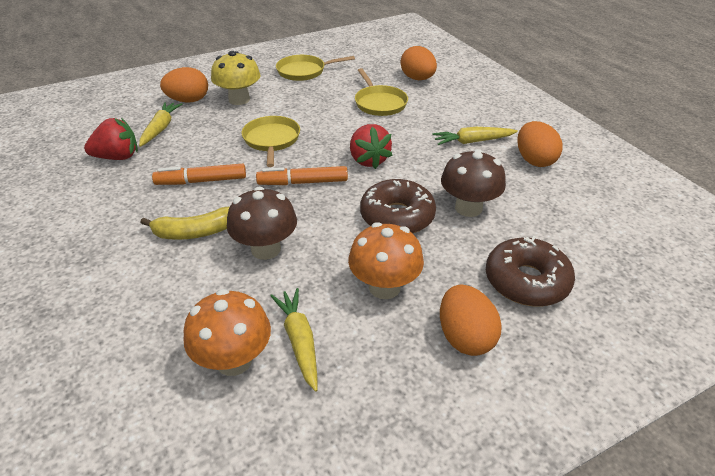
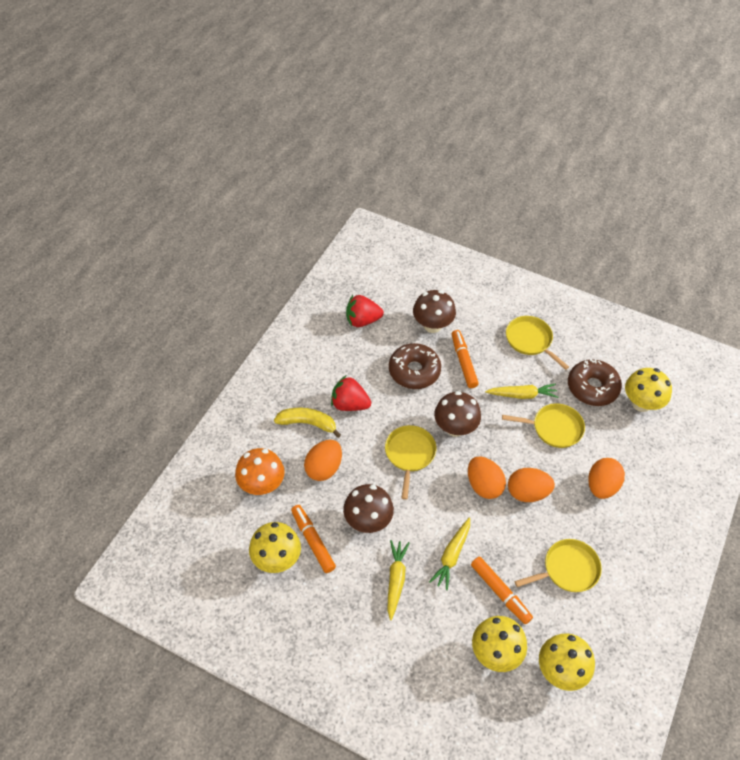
brown mushroom: 2 -> 3
orange marker: 2 -> 3
orange mushroom: 2 -> 1
yellow mushroom: 1 -> 4
yellow pan: 3 -> 4

